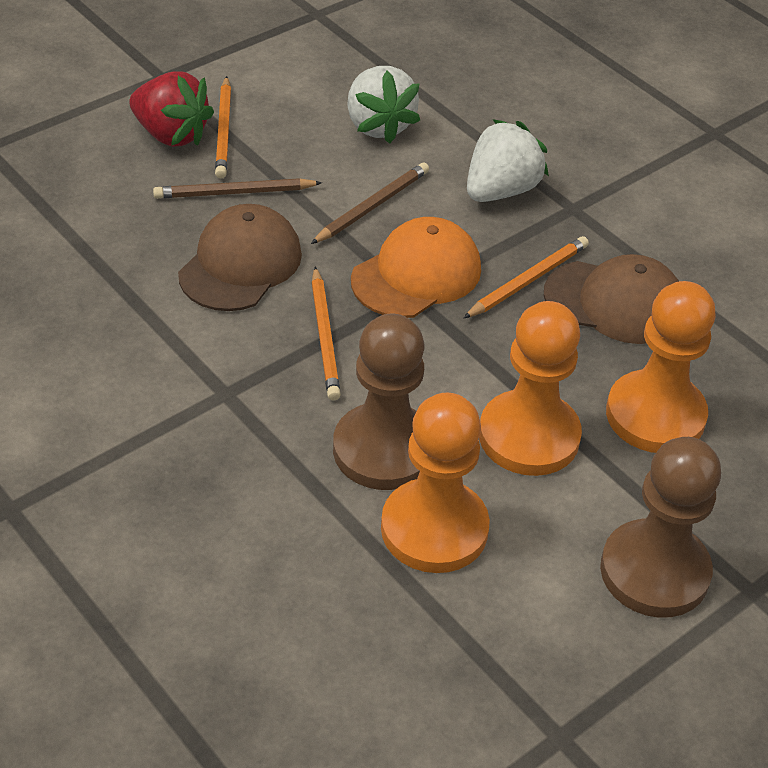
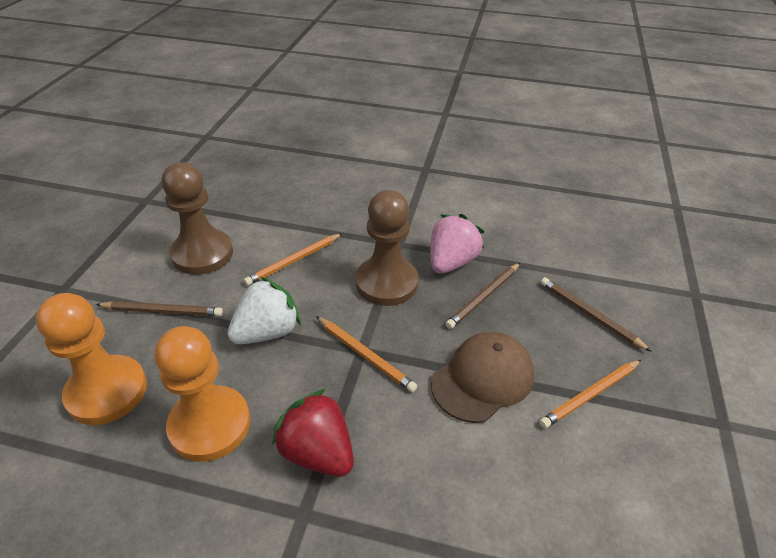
brown cap: 2 -> 1
brown pencil: 2 -> 3
orange cap: 1 -> 0
orange pawn: 3 -> 2
pink strawberry: 0 -> 1
white strawberry: 2 -> 1

